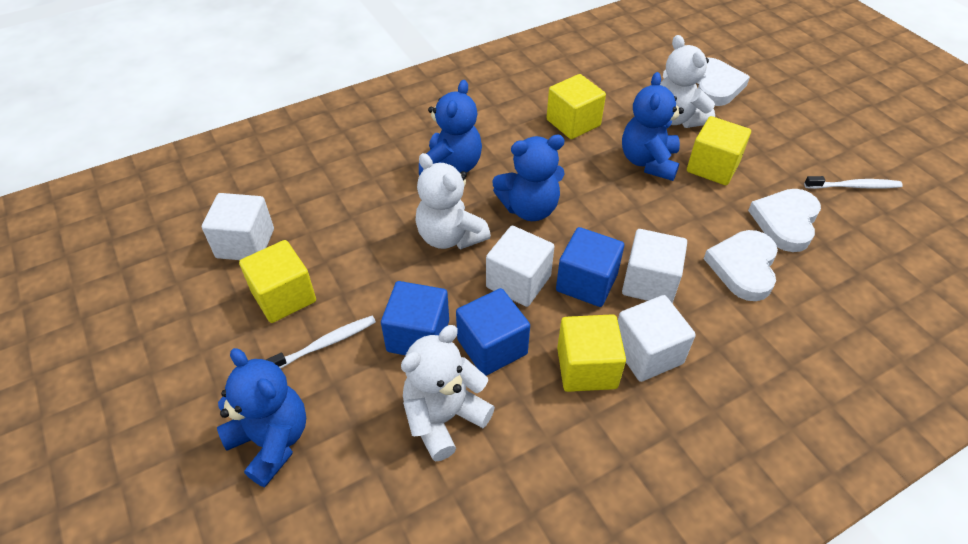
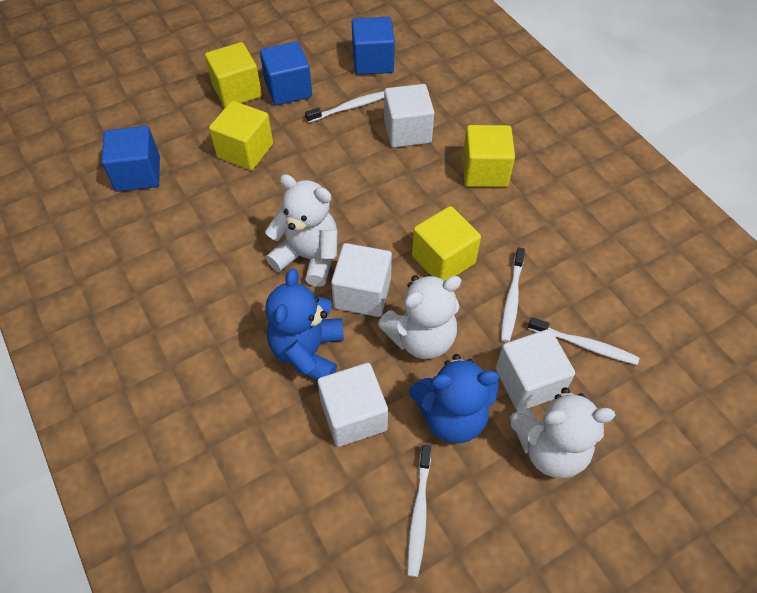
blue teddy bear: 4 -> 2
white heart: 3 -> 0
white toothbrush: 2 -> 4

